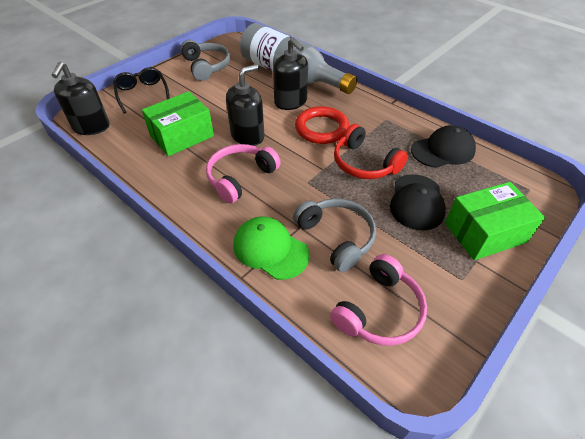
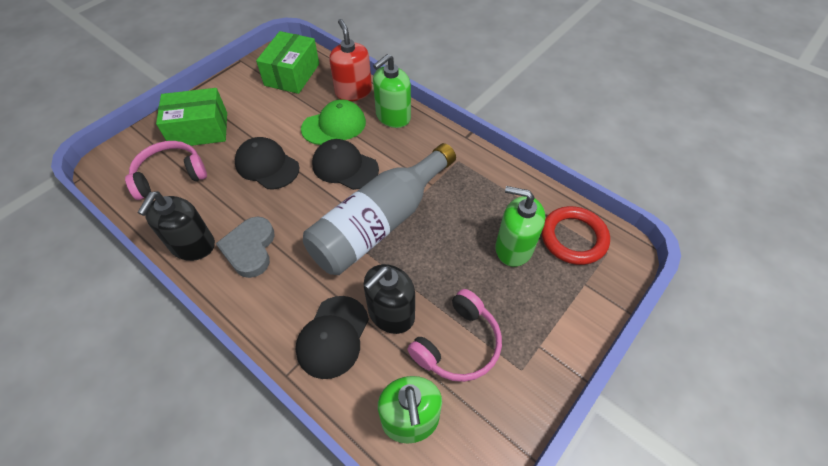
black cap: 2 -> 3
black glasses: 1 -> 0
black soap dispenser: 3 -> 2
green soap dispenser: 0 -> 3
grey headphones: 2 -> 0
grey heart: 0 -> 1
red headphones: 1 -> 0
red soap dispenser: 0 -> 1

